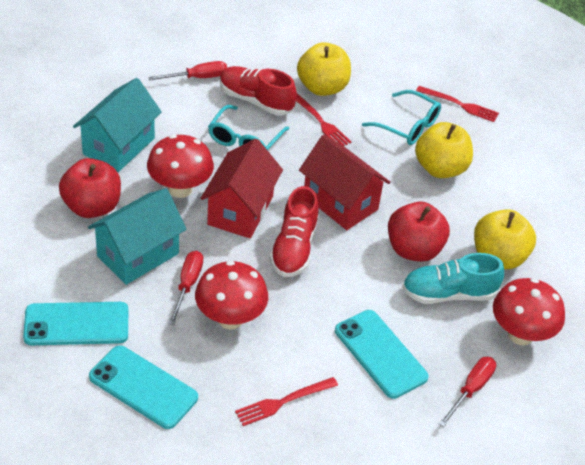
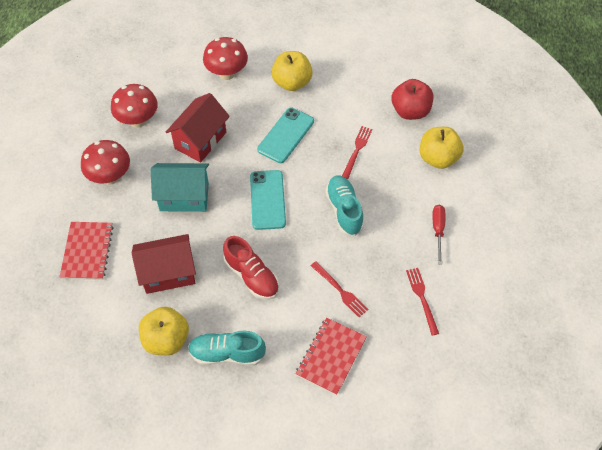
red apple: 2 -> 1
red notebook: 0 -> 2
red screwdriver: 3 -> 1
red shoe: 2 -> 1
turquoise glasses: 2 -> 0
turquoise house: 2 -> 1
turquoise phone: 3 -> 2
turquoise shoe: 1 -> 2

